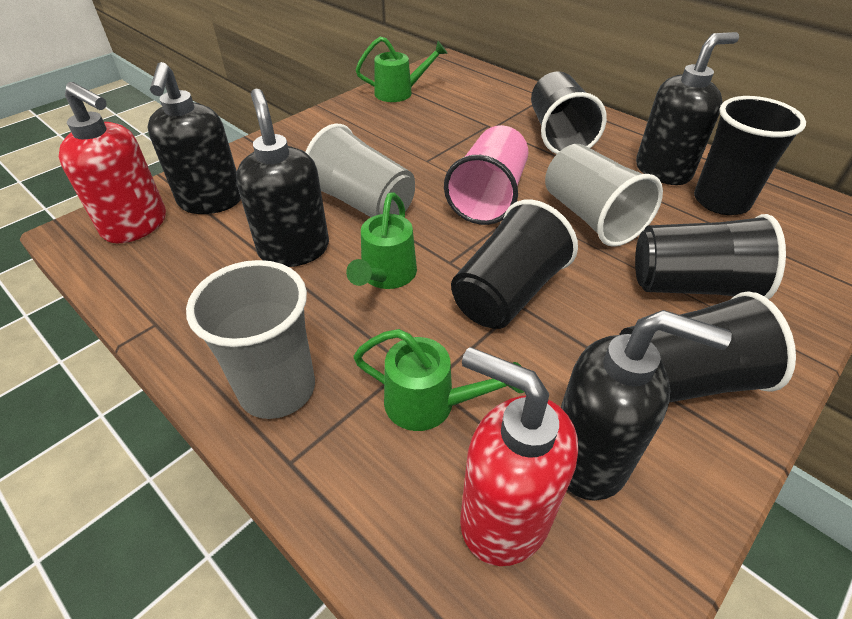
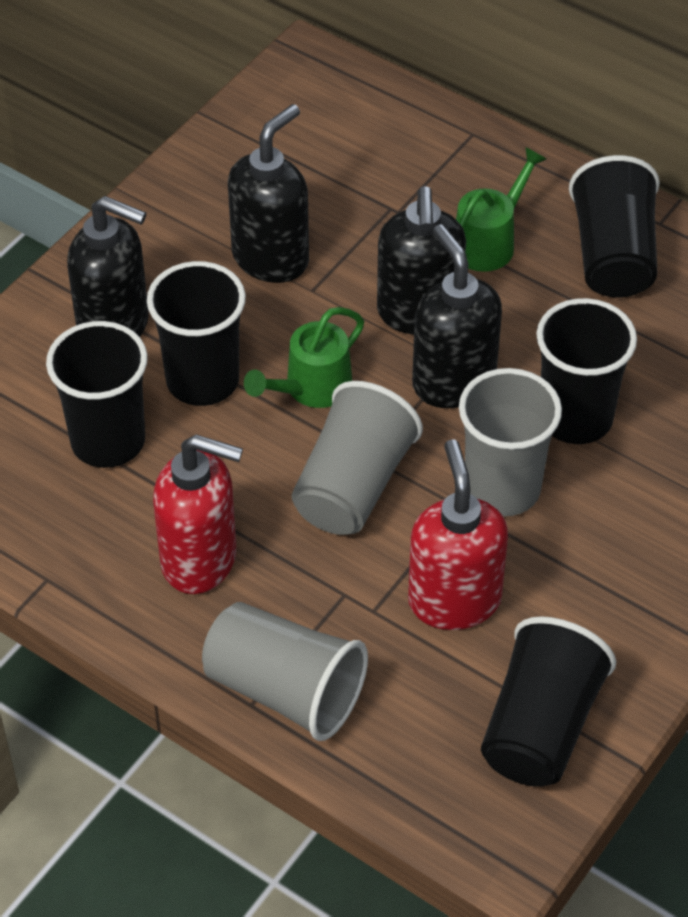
green watering can: 3 -> 2
pink cup: 1 -> 0

